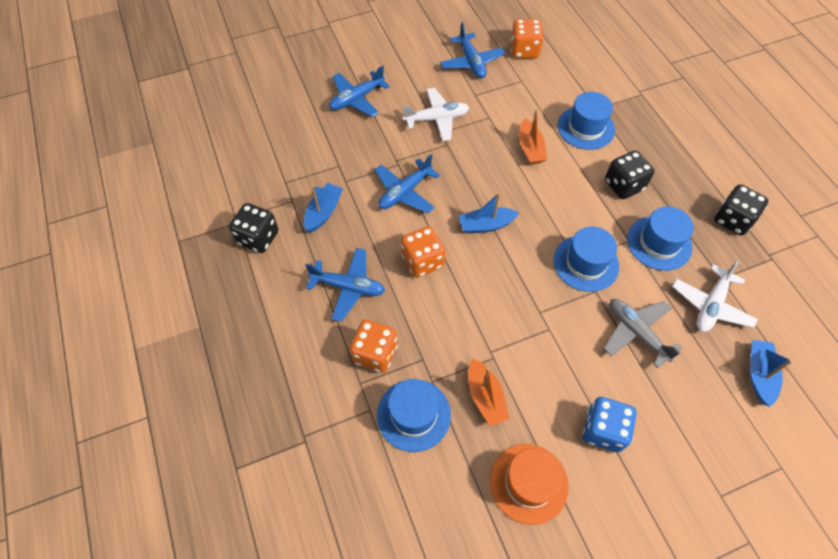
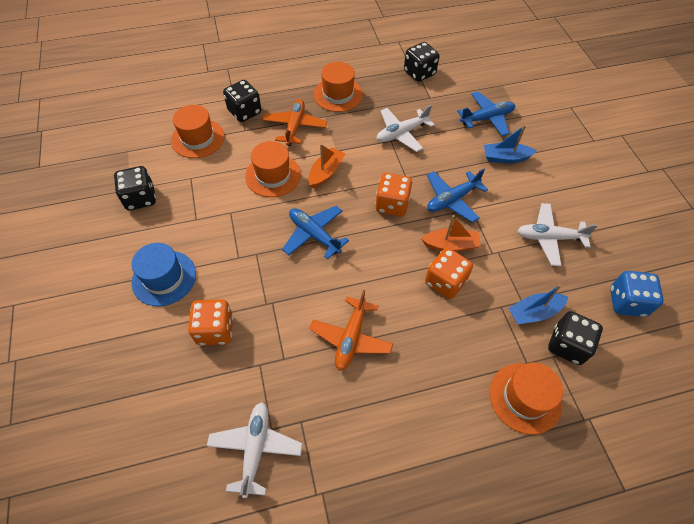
black dice: 3 -> 4
blue boat: 3 -> 2
blue hat: 4 -> 1
blue plane: 4 -> 3
grey plane: 1 -> 0
orange hat: 1 -> 4
orange plane: 0 -> 2
white plane: 2 -> 3

